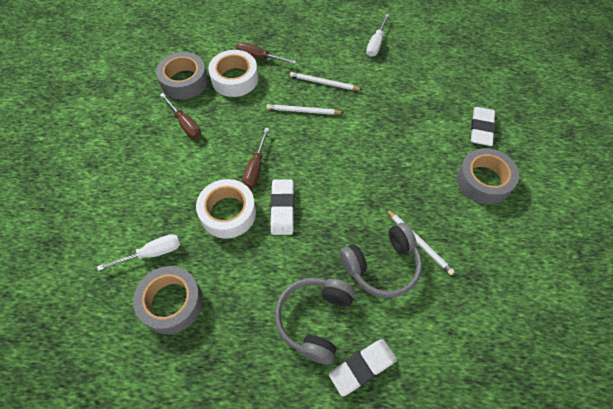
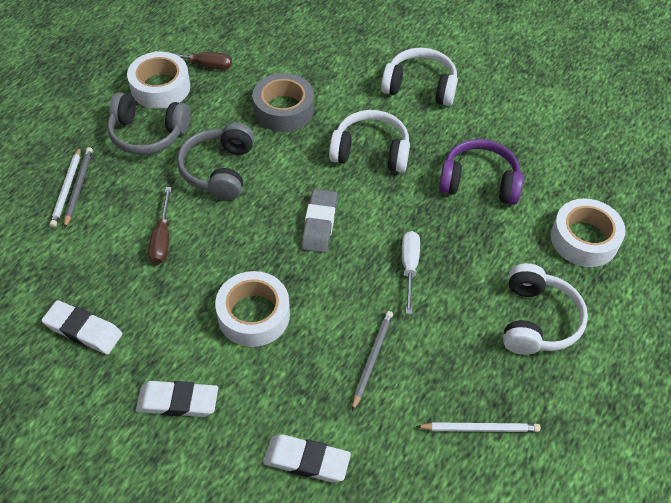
brown screwdriver: 3 -> 2
grey eraser: 0 -> 1
grey pencil: 0 -> 2
grey tape: 3 -> 1
purple headphones: 0 -> 1
white headphones: 0 -> 3
white pencil: 3 -> 2
white screwdriver: 2 -> 1
white tape: 2 -> 3

